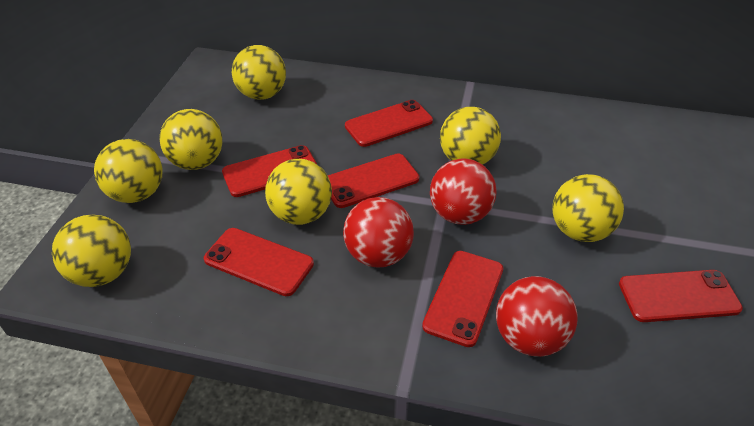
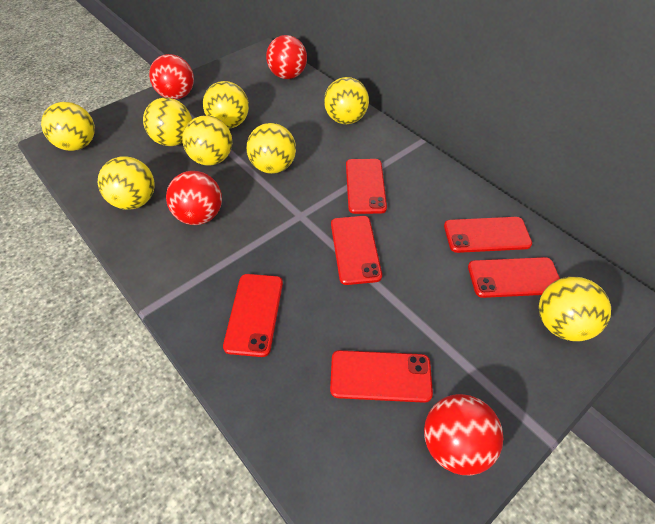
red ball: 3 -> 4
yellow ball: 7 -> 8

